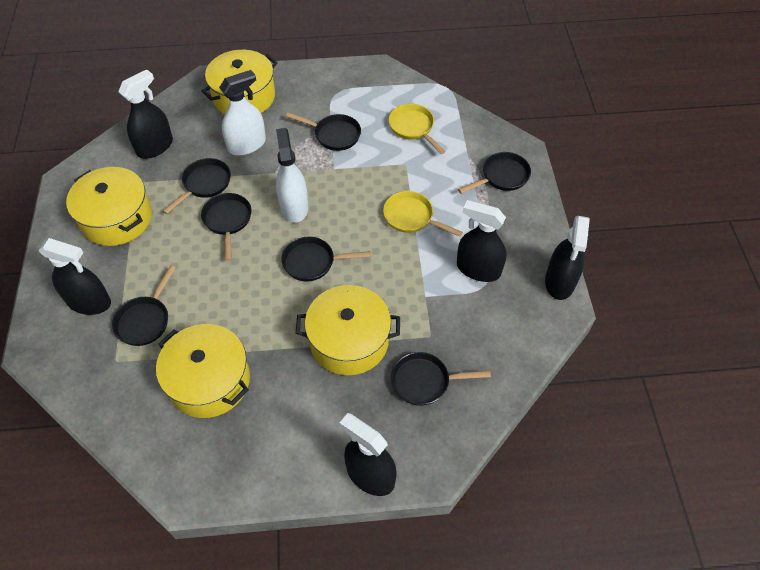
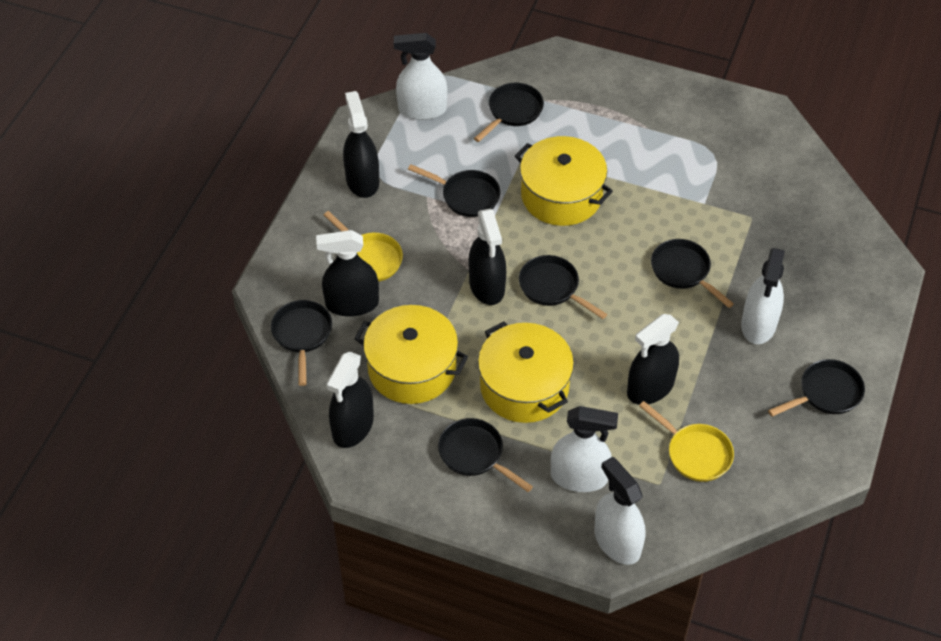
white spray bottle: 2 -> 4
yellow pot: 4 -> 3

